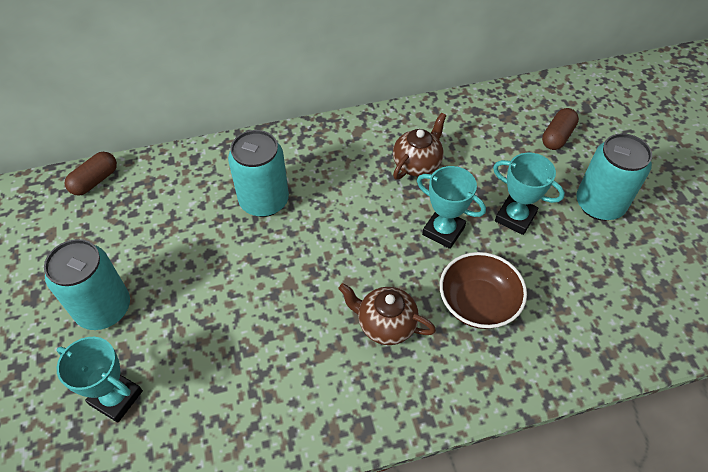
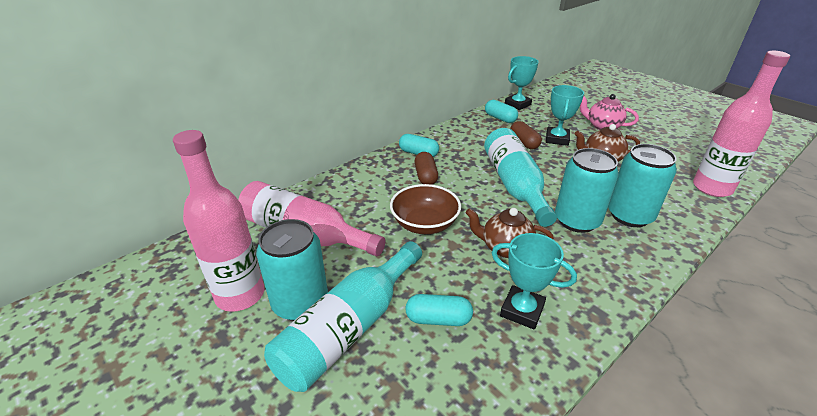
pink bottle: 0 -> 3
pink teapot: 0 -> 1
turquoise bottle: 0 -> 2
turquoise capsule: 0 -> 3

